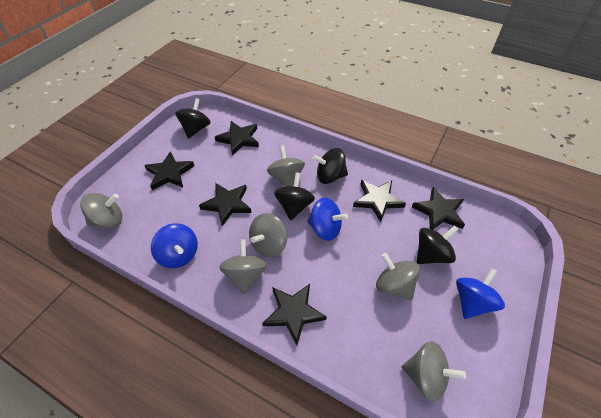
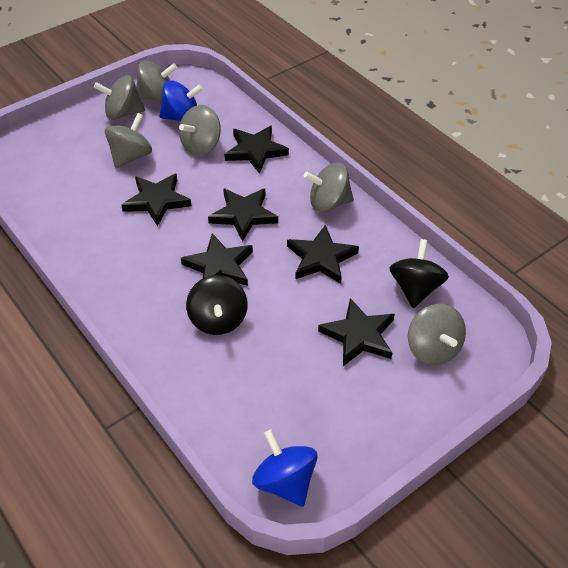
black spinning top: 4 -> 2
blue spinning top: 3 -> 2

